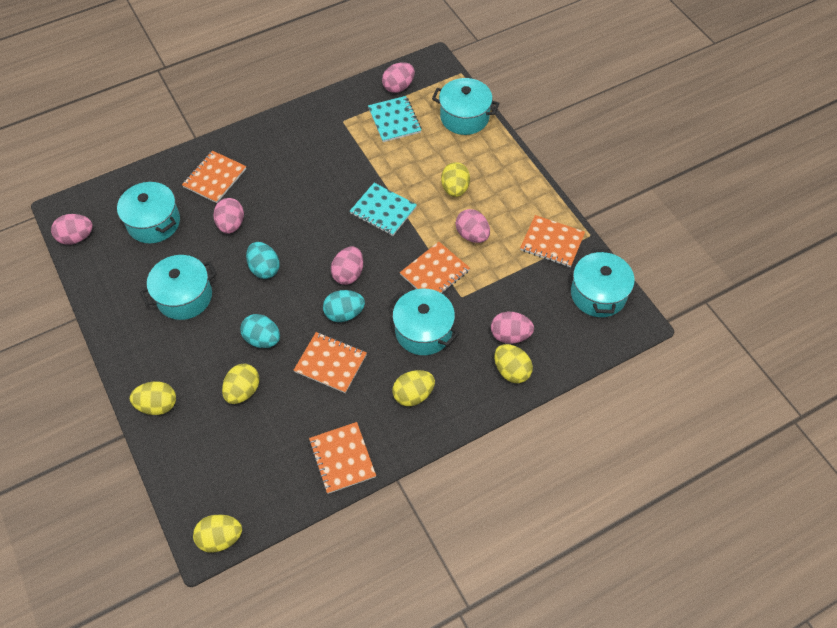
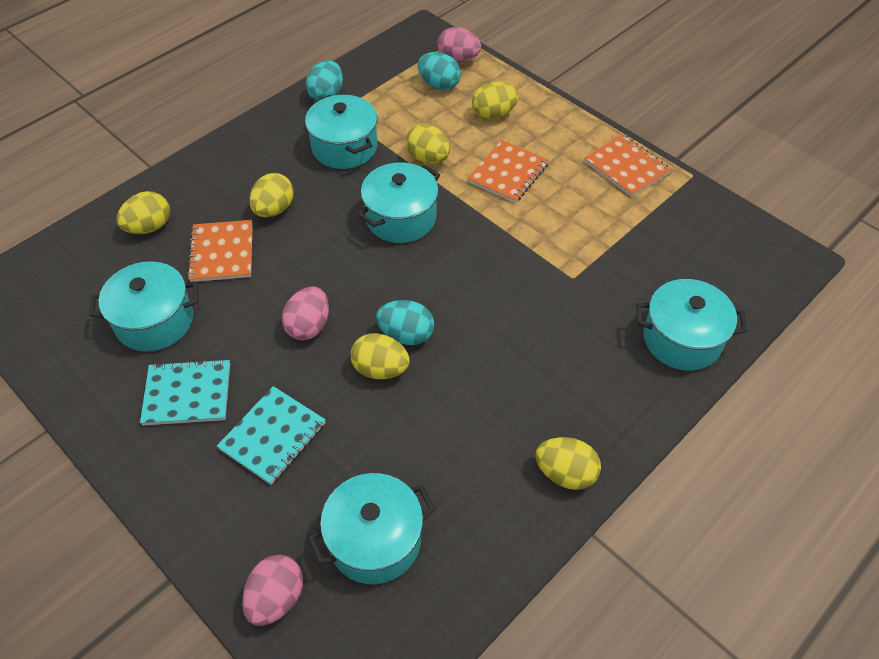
orange notebook: 5 -> 3
pink egg: 6 -> 3

